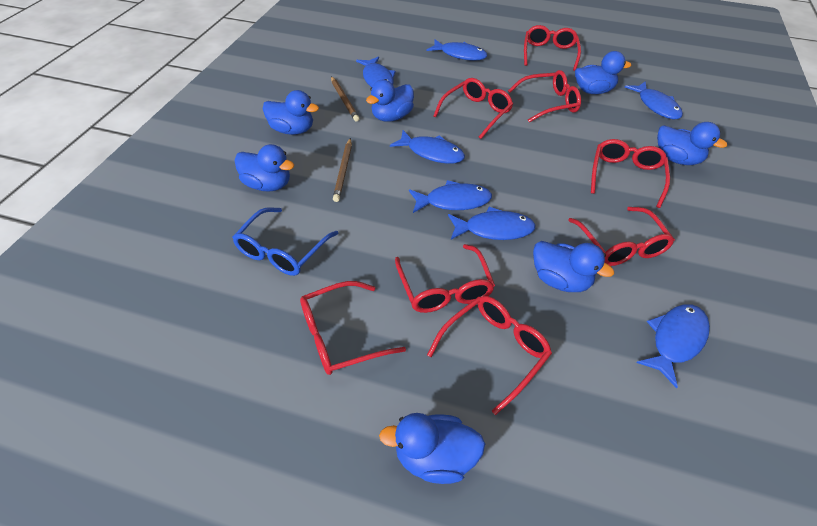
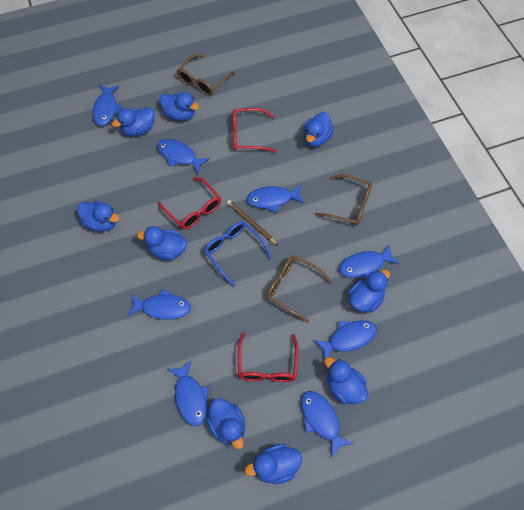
blue duck: 7 -> 9
blue fish: 7 -> 8
brown glasses: 0 -> 3
brown pencil: 2 -> 1
red glasses: 8 -> 3

